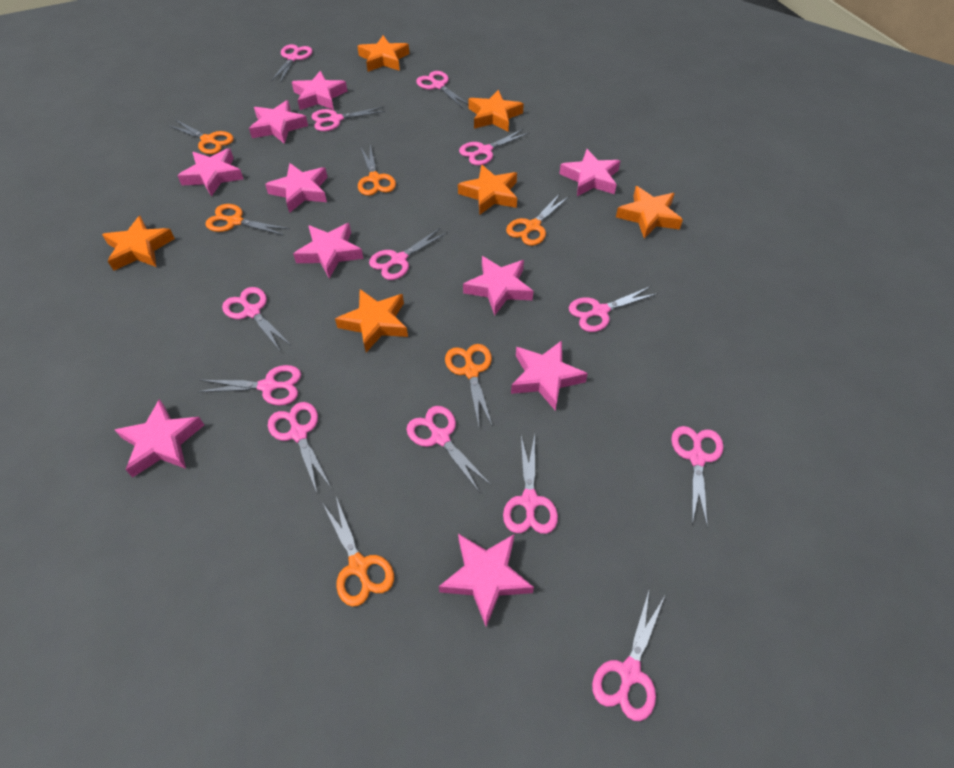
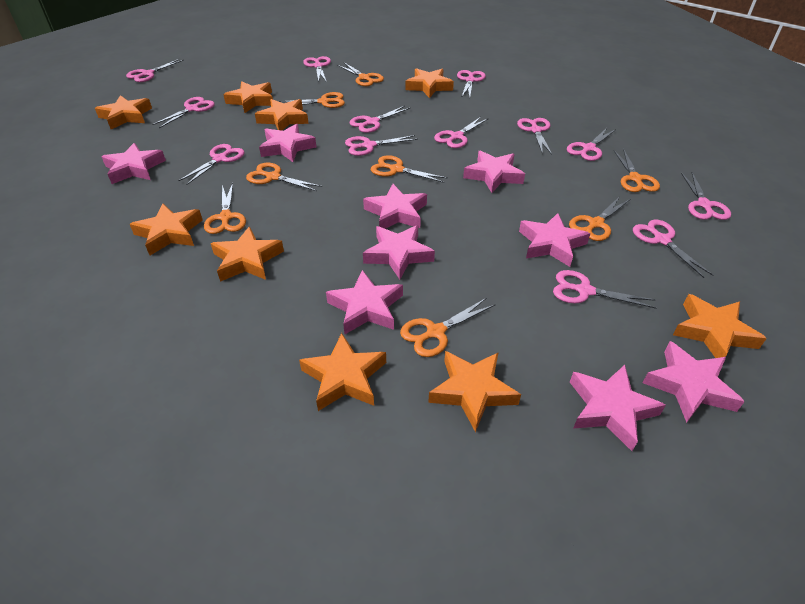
orange scissors: 6 -> 8
orange star: 6 -> 9
pink star: 10 -> 9

